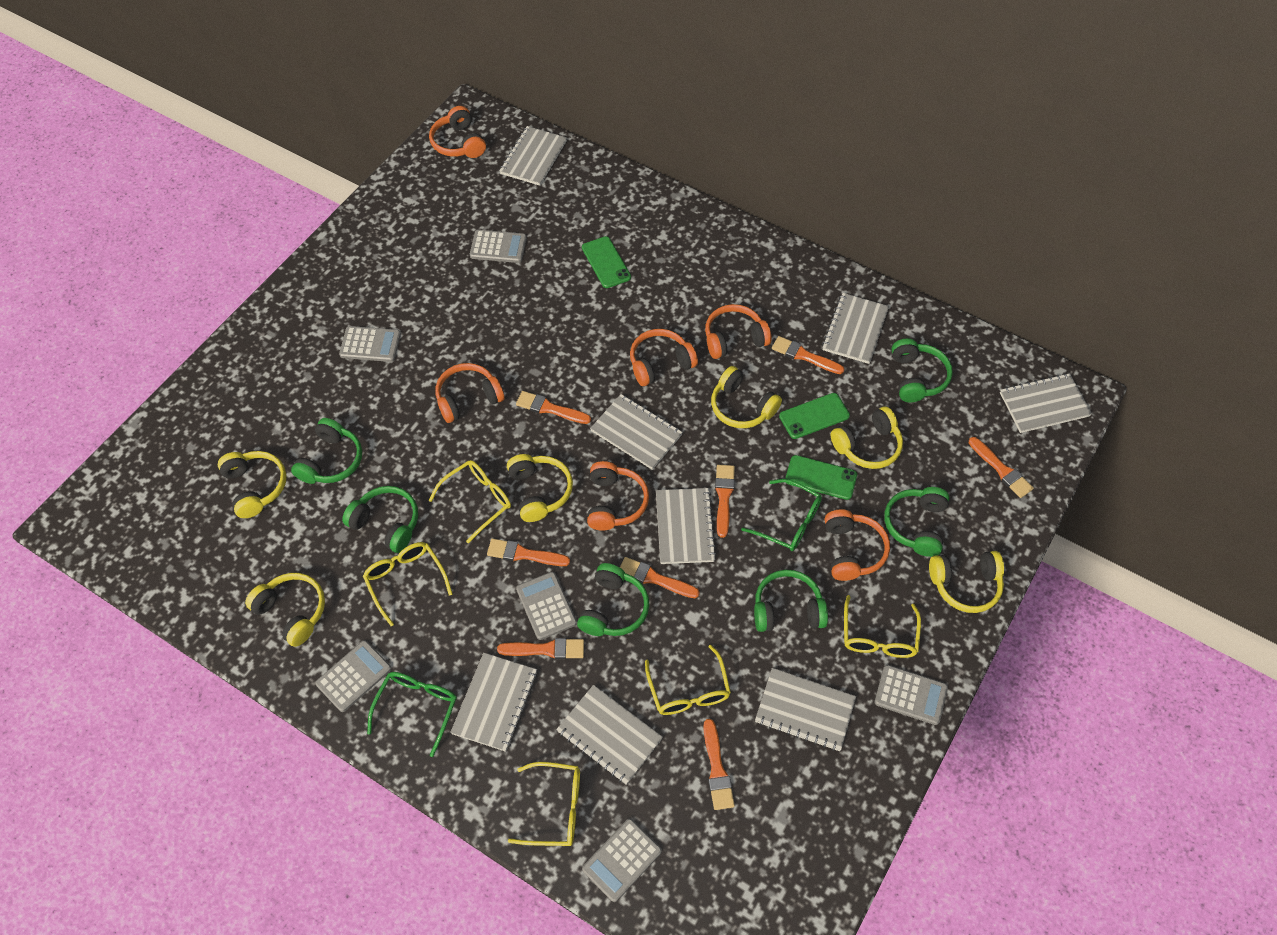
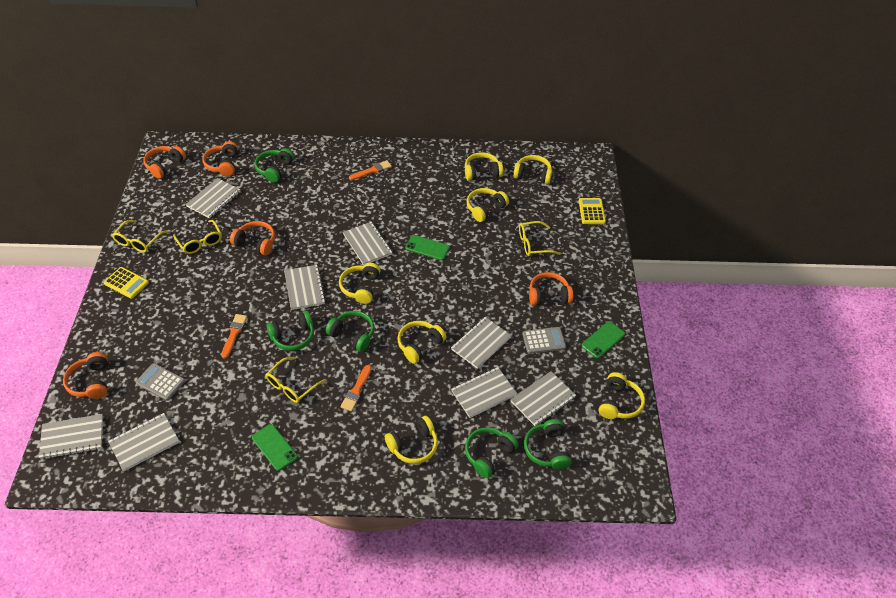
green glasses: 2 -> 0
green headphones: 6 -> 5
grey calculator: 6 -> 2
orange brush: 8 -> 3
orange headphones: 6 -> 5
yellow calculator: 0 -> 2
yellow glasses: 5 -> 4
yellow headphones: 6 -> 7

